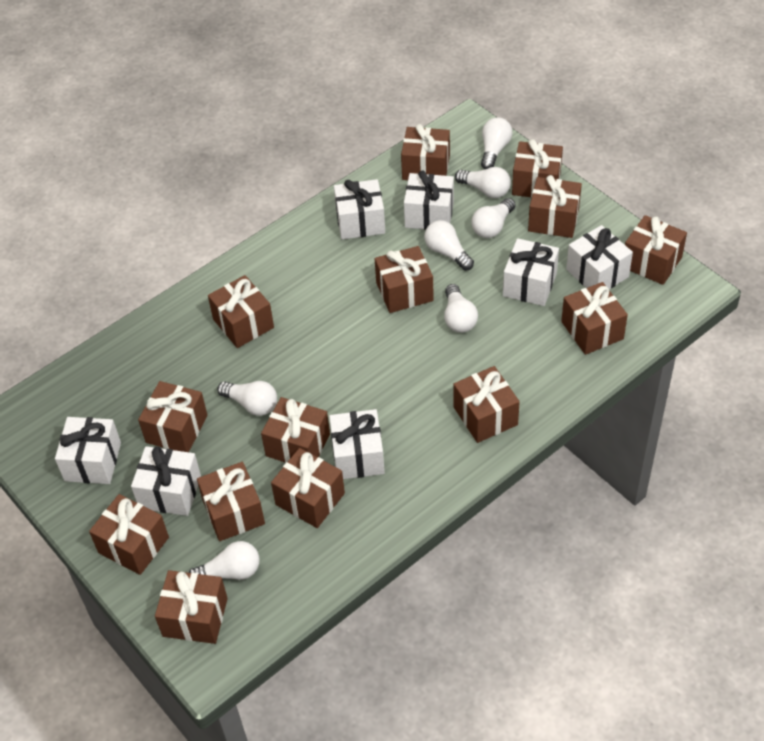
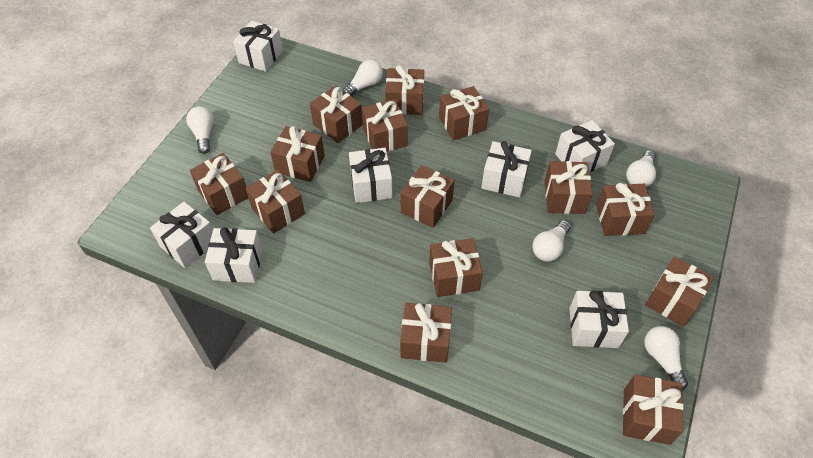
white light bulb: 7 -> 5

